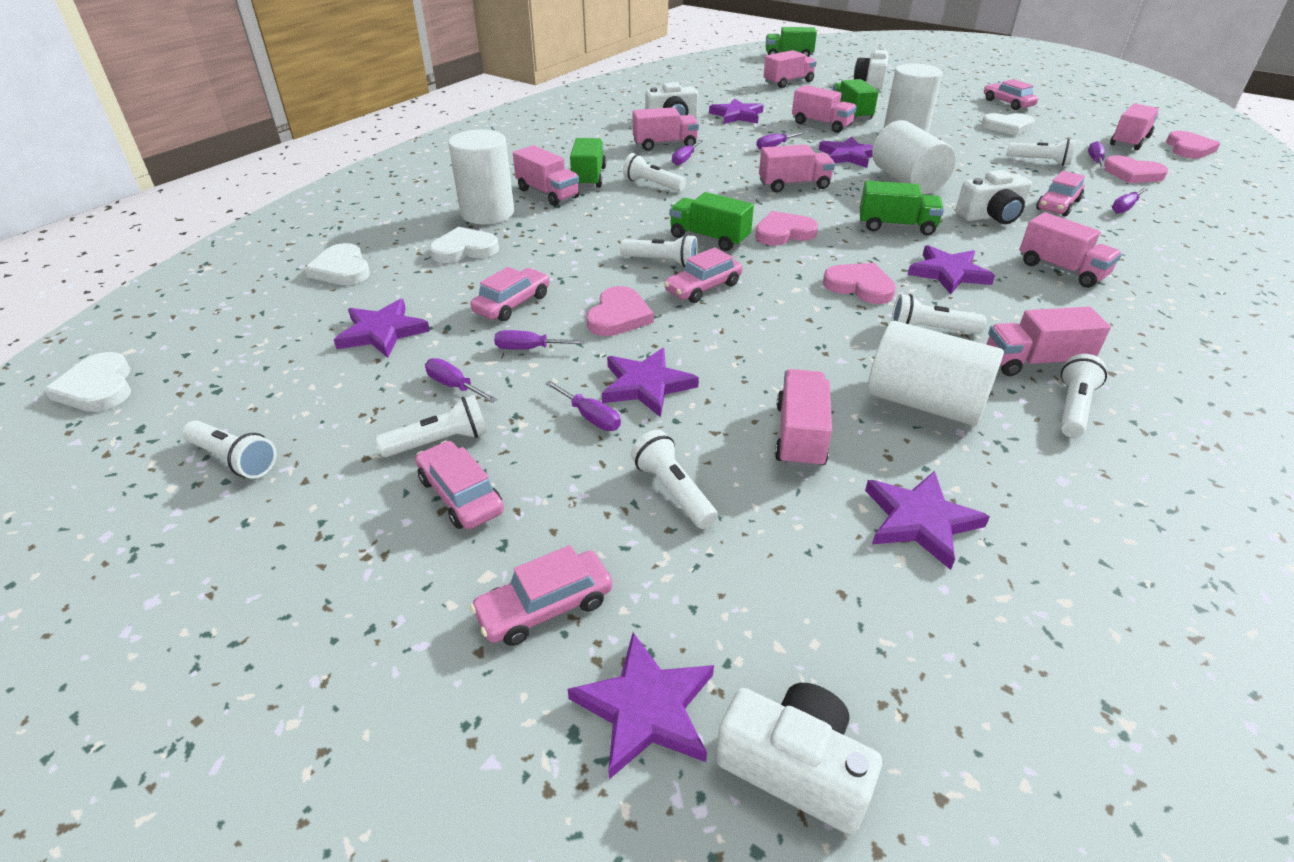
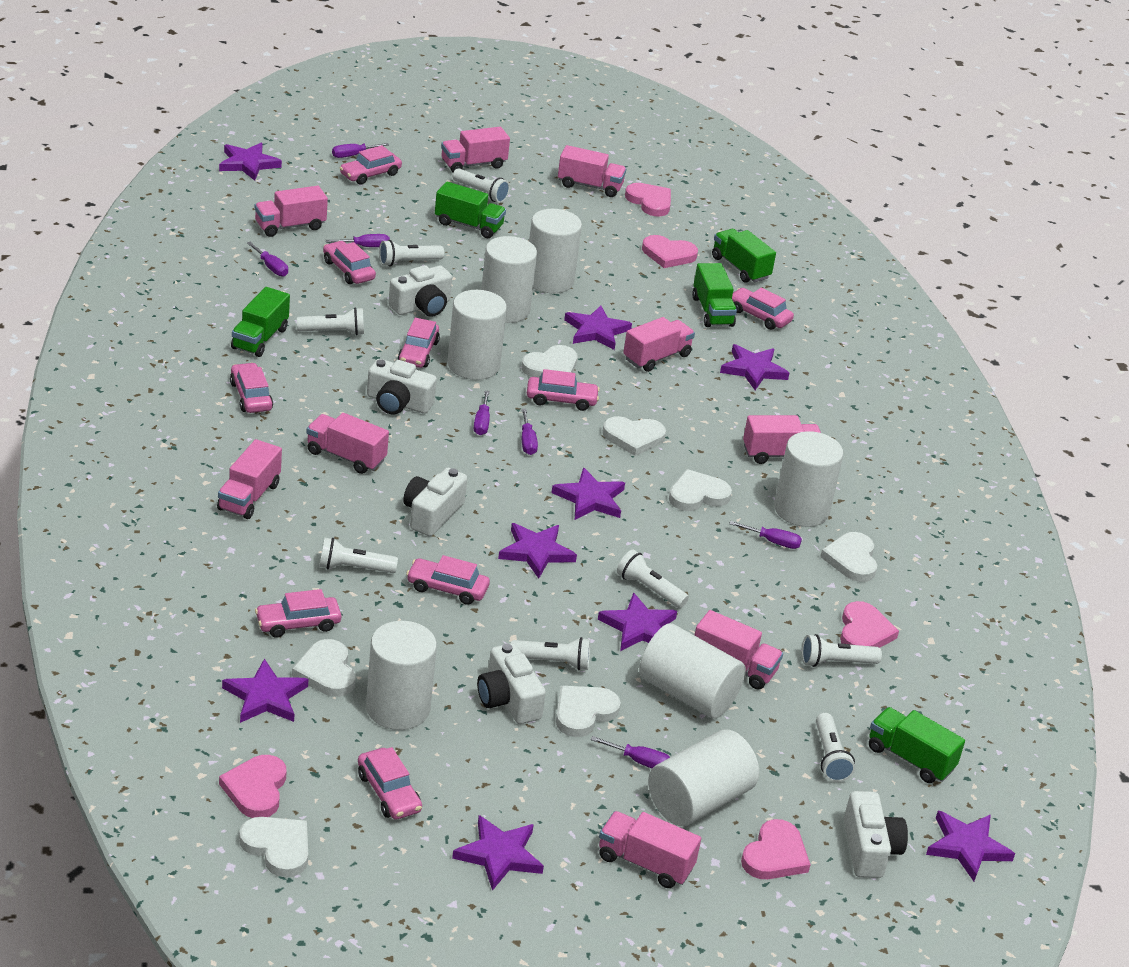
pink car: 6 -> 9
purple star: 7 -> 9
white camera: 4 -> 5
white cylinder: 4 -> 7
white heart: 4 -> 7

